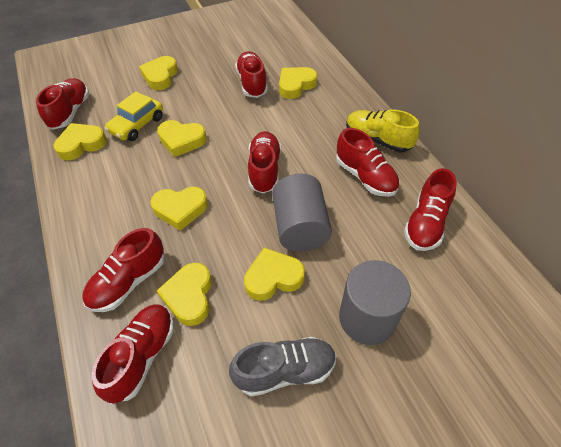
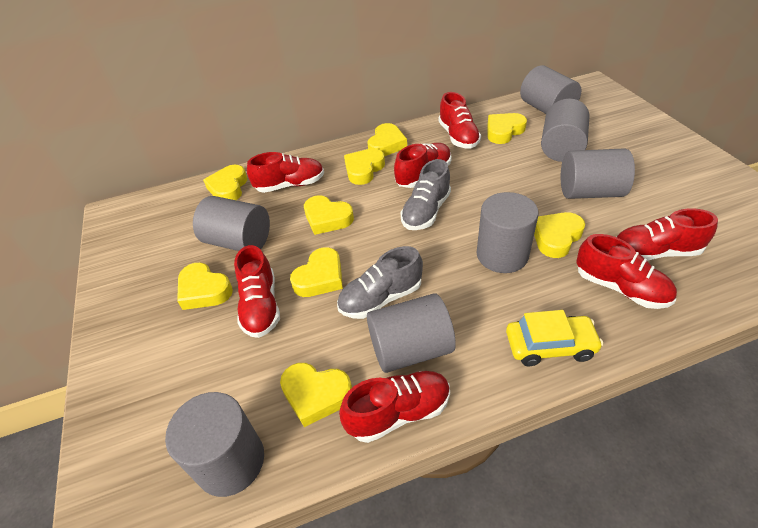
grey cylinder: 2 -> 7
grey shoe: 1 -> 2
yellow heart: 7 -> 9
yellow shoe: 1 -> 0

